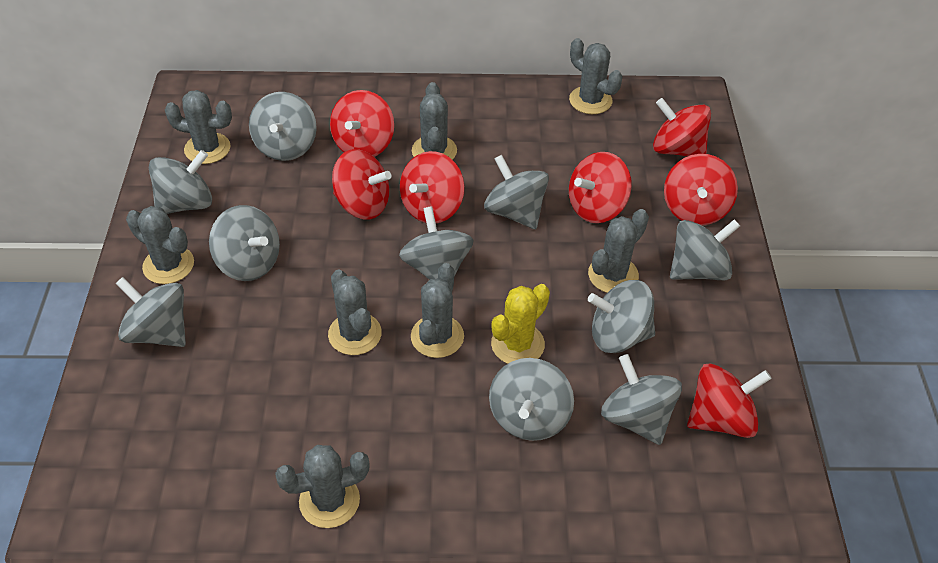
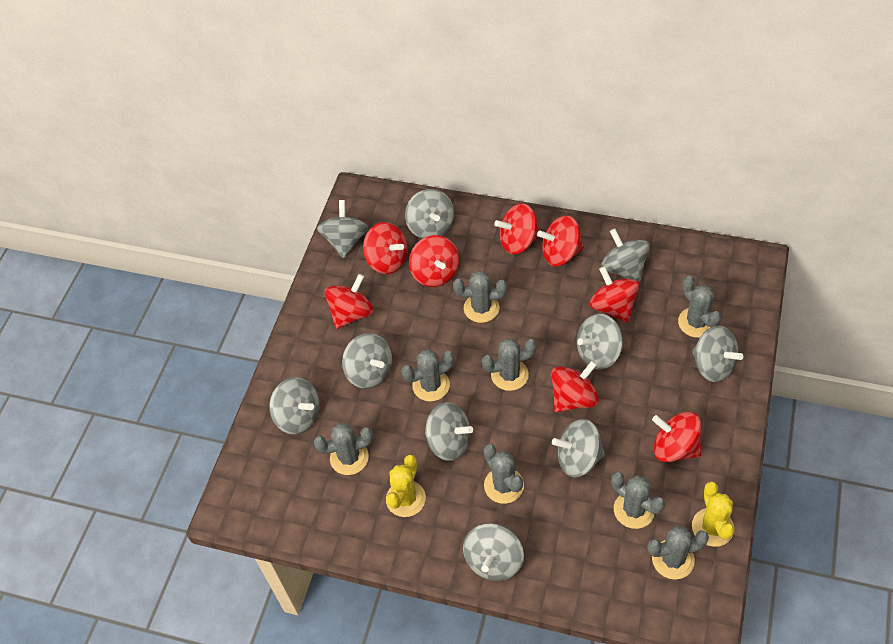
red spinning top: 7 -> 8
yellow cactus: 1 -> 2

